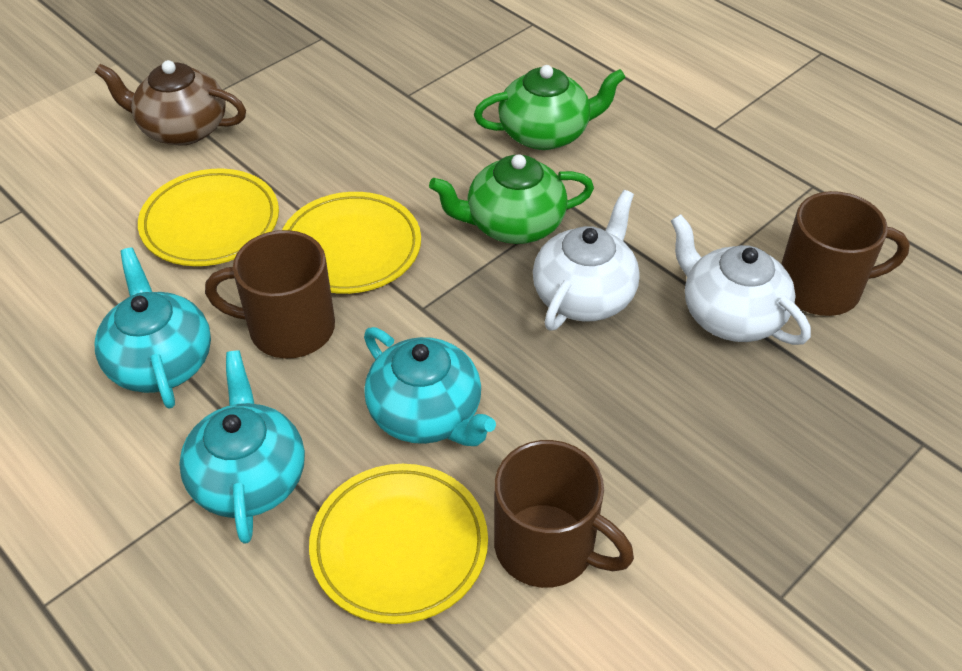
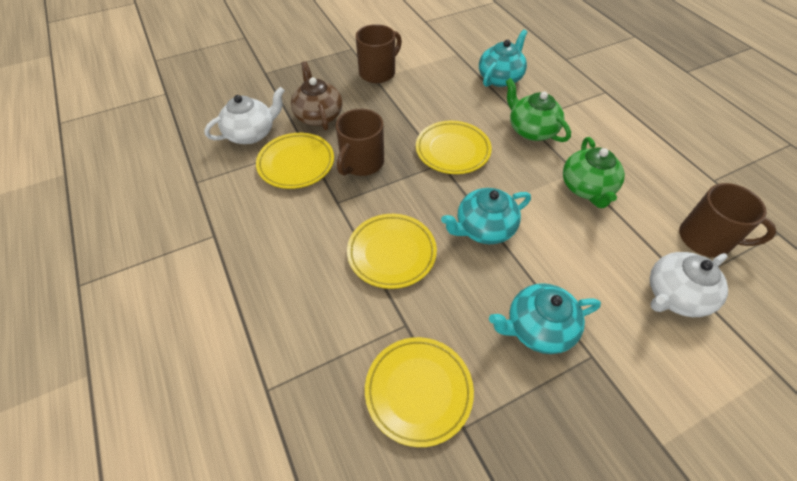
yellow plate: 3 -> 4

